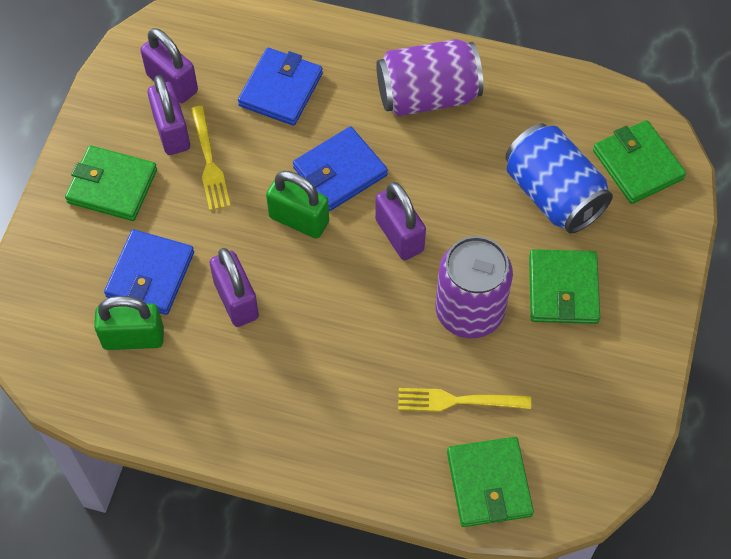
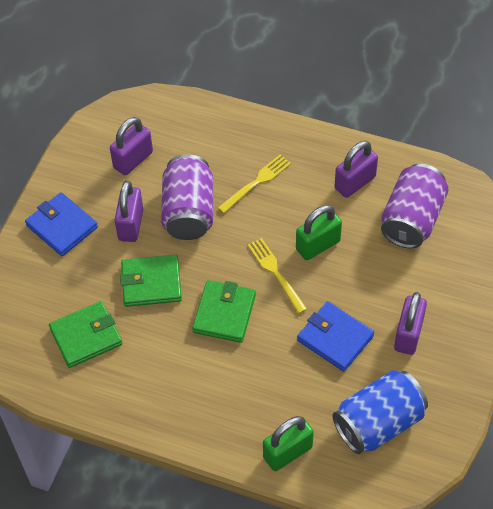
blue wallet: 3 -> 2
green wallet: 4 -> 3

